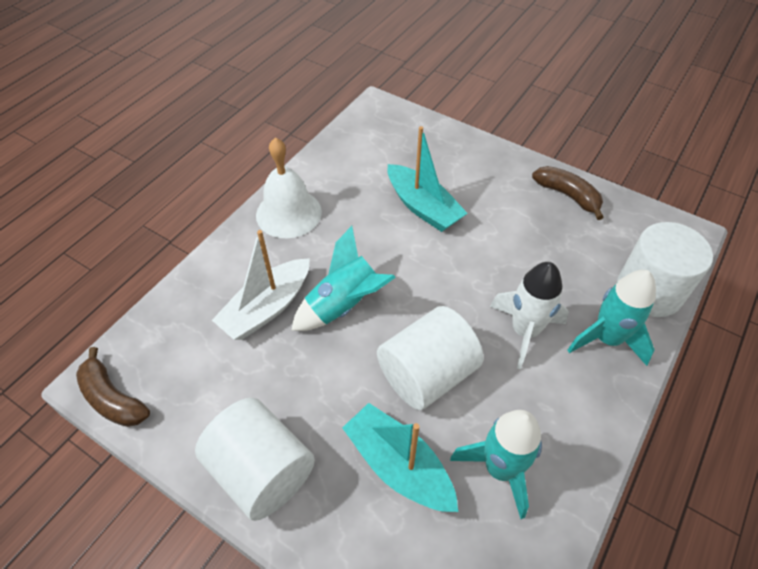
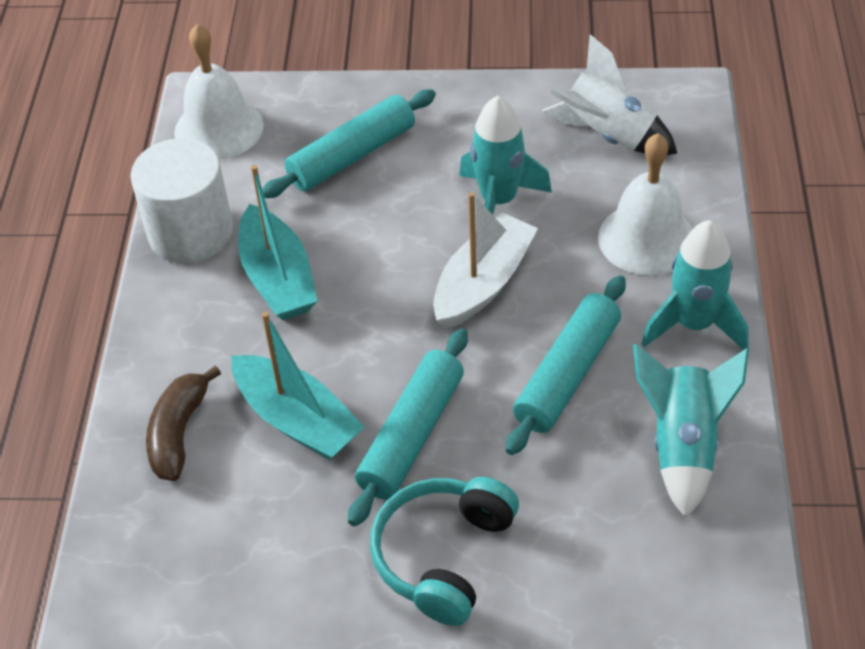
brown banana: 2 -> 1
turquoise headphones: 0 -> 1
turquoise rolling pin: 0 -> 3
white bell: 1 -> 2
white cylinder: 3 -> 1

